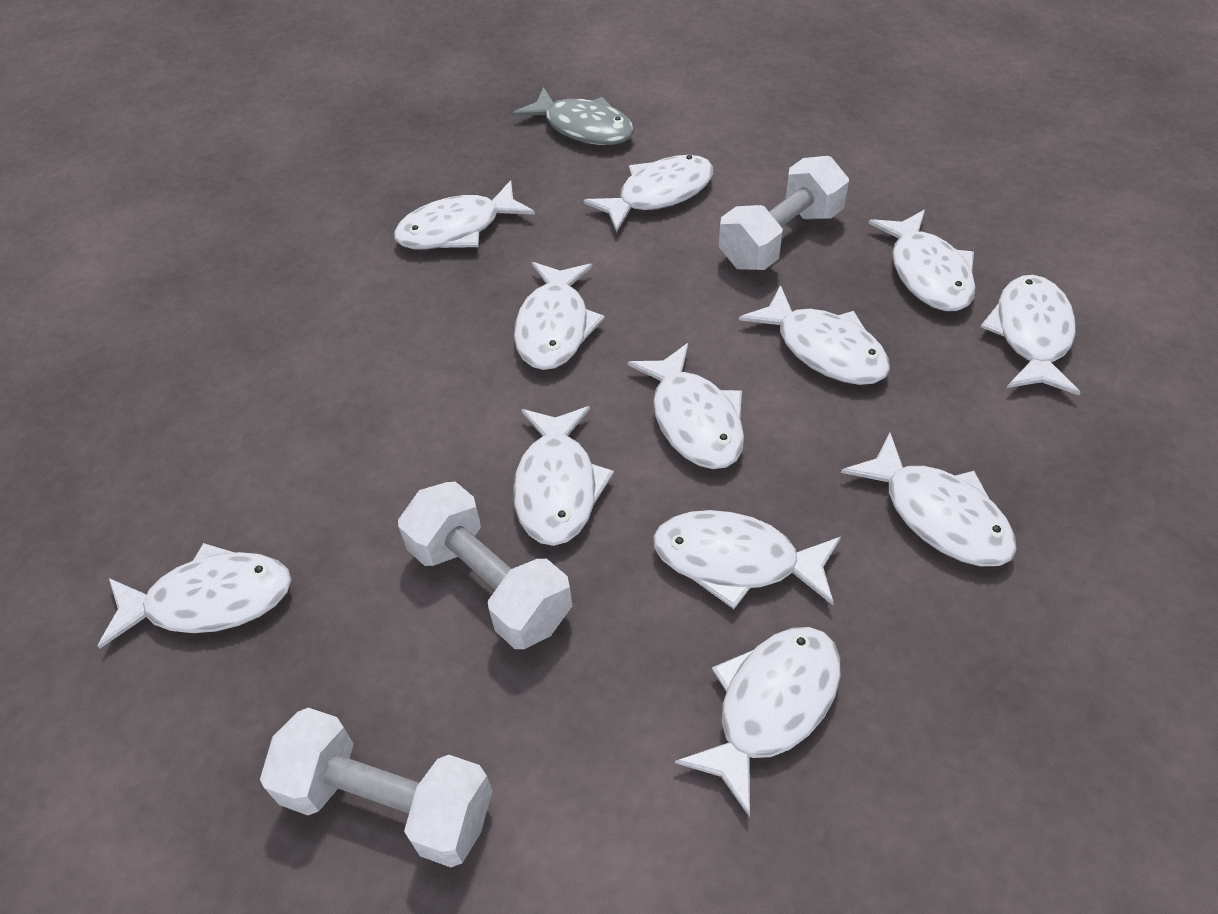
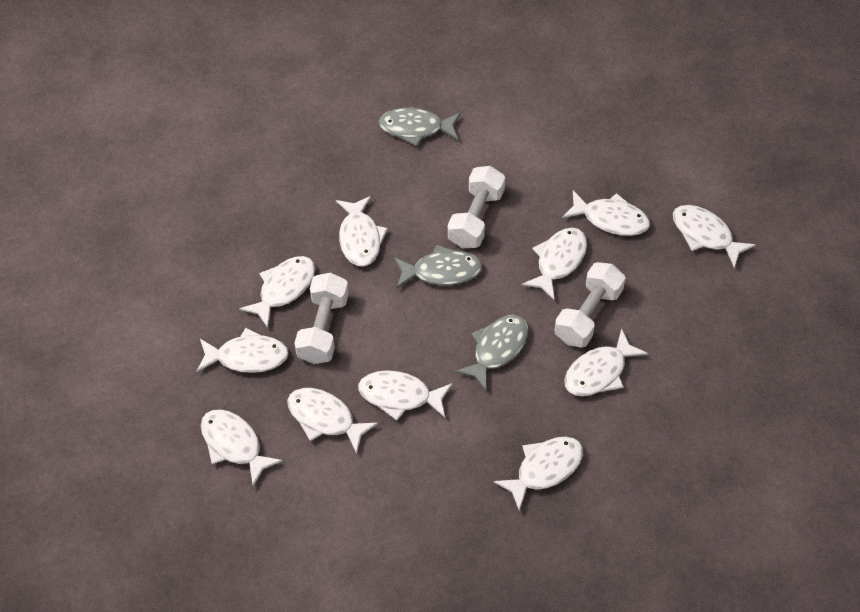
grey fish: 1 -> 3
white fish: 12 -> 11

